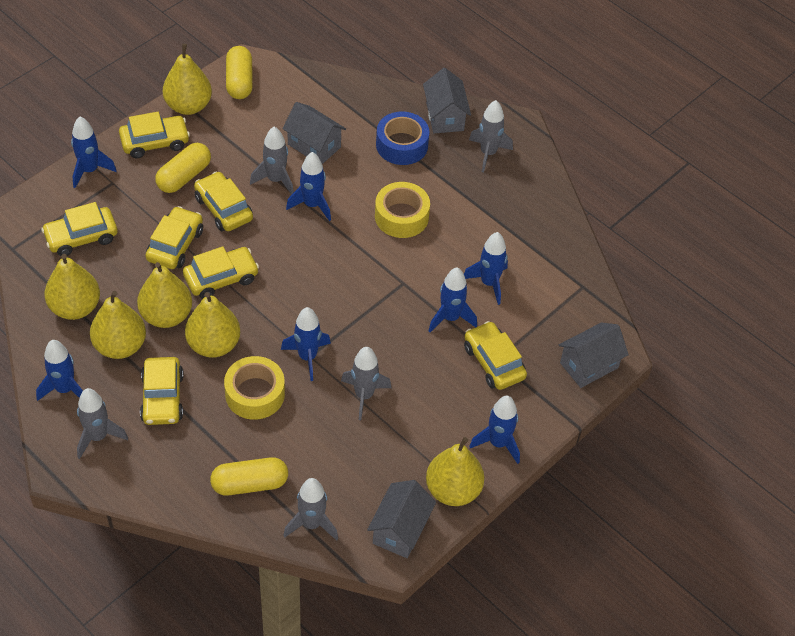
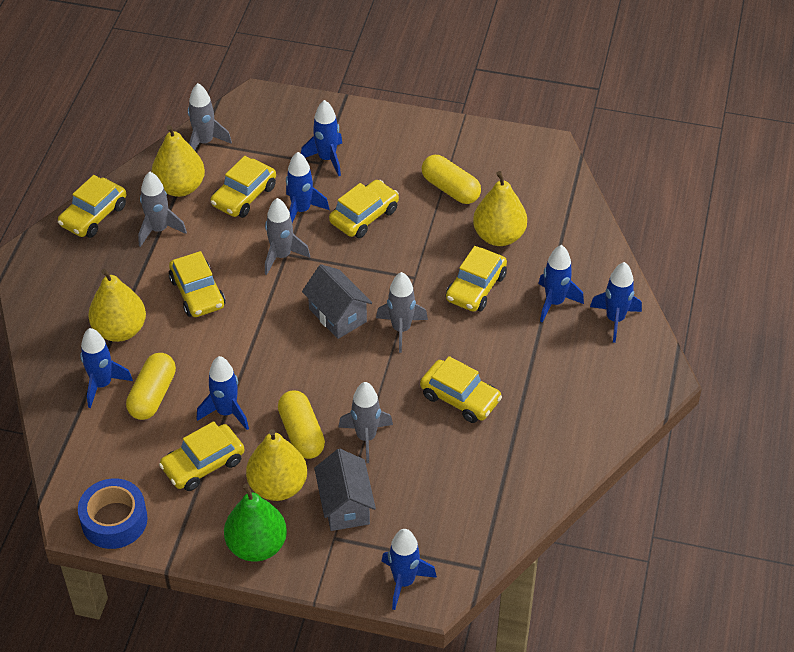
green pear: 0 -> 1
grey house: 4 -> 2
yellow pear: 6 -> 4
yellow tape: 2 -> 0

